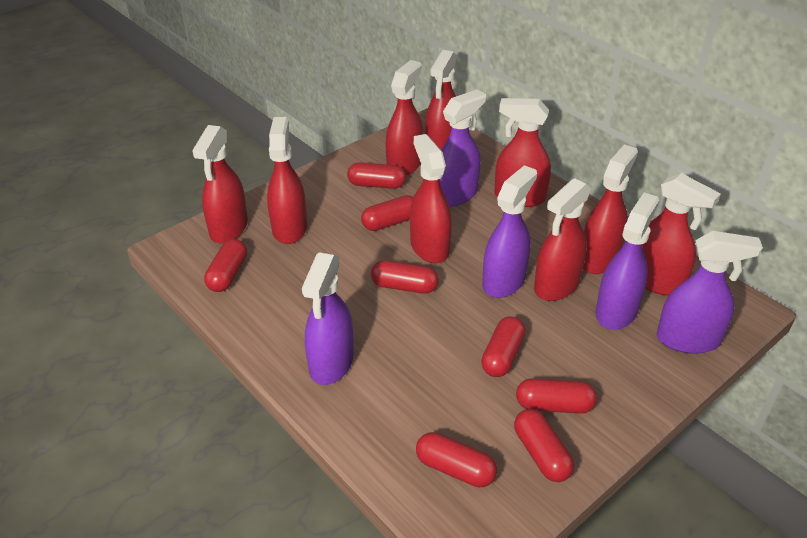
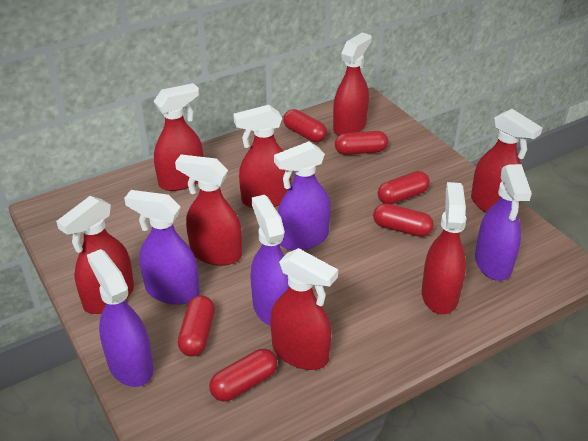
red capsule: 8 -> 6
red spray bottle: 9 -> 8

